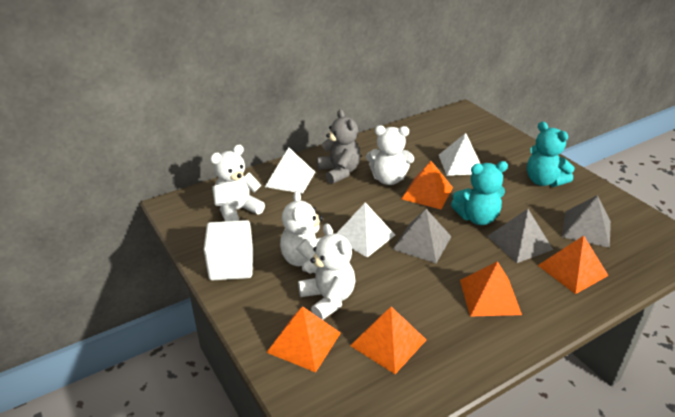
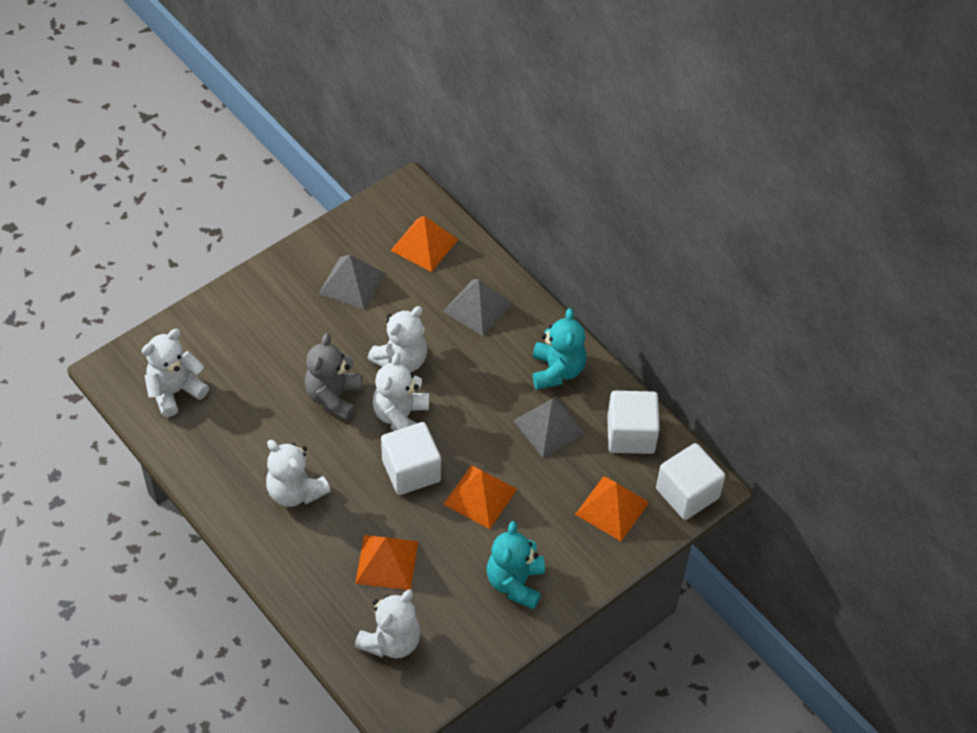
orange pyramid: 5 -> 4
white cube: 1 -> 3
white pyramid: 3 -> 0
white teddy bear: 4 -> 5

